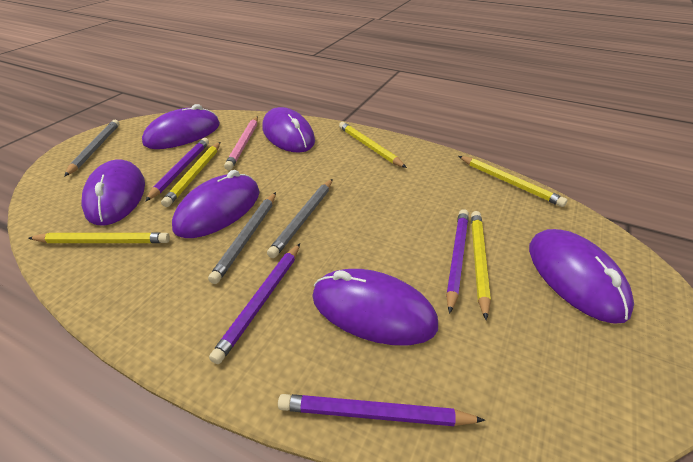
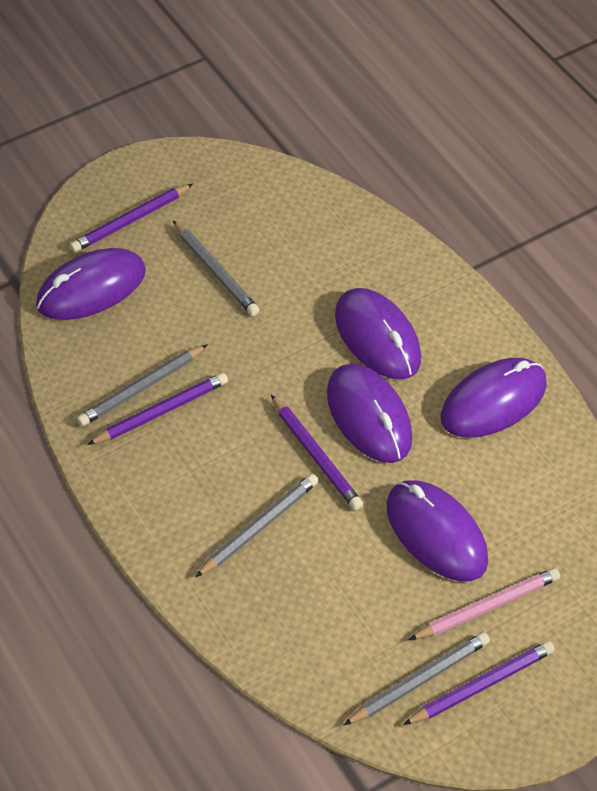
grey pencil: 3 -> 4
purple mouse: 6 -> 5
yellow pencil: 5 -> 0

